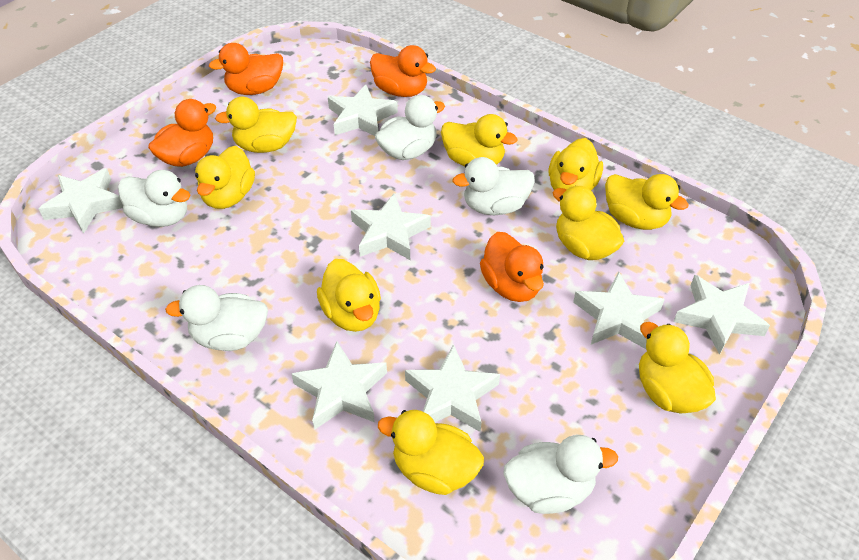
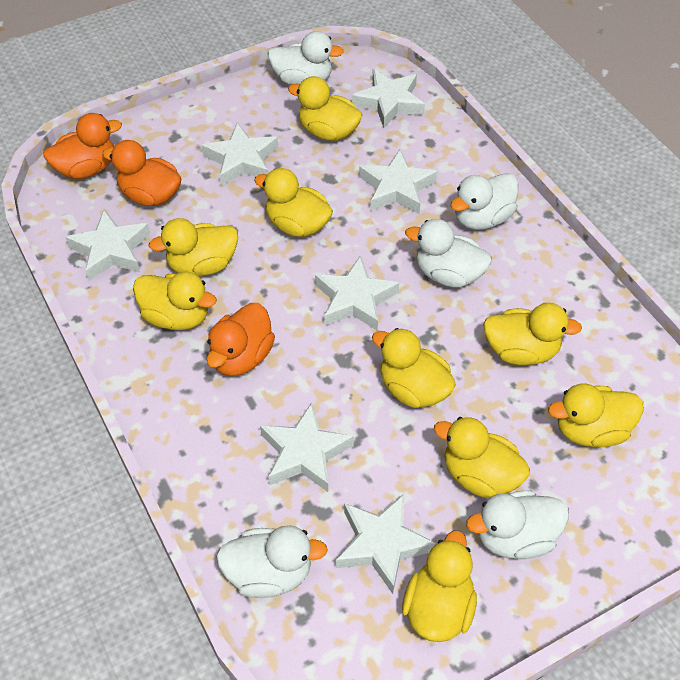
orange duck: 4 -> 3

